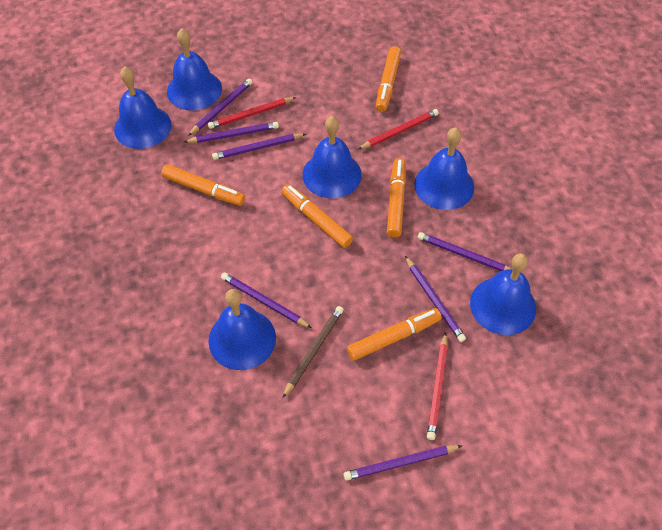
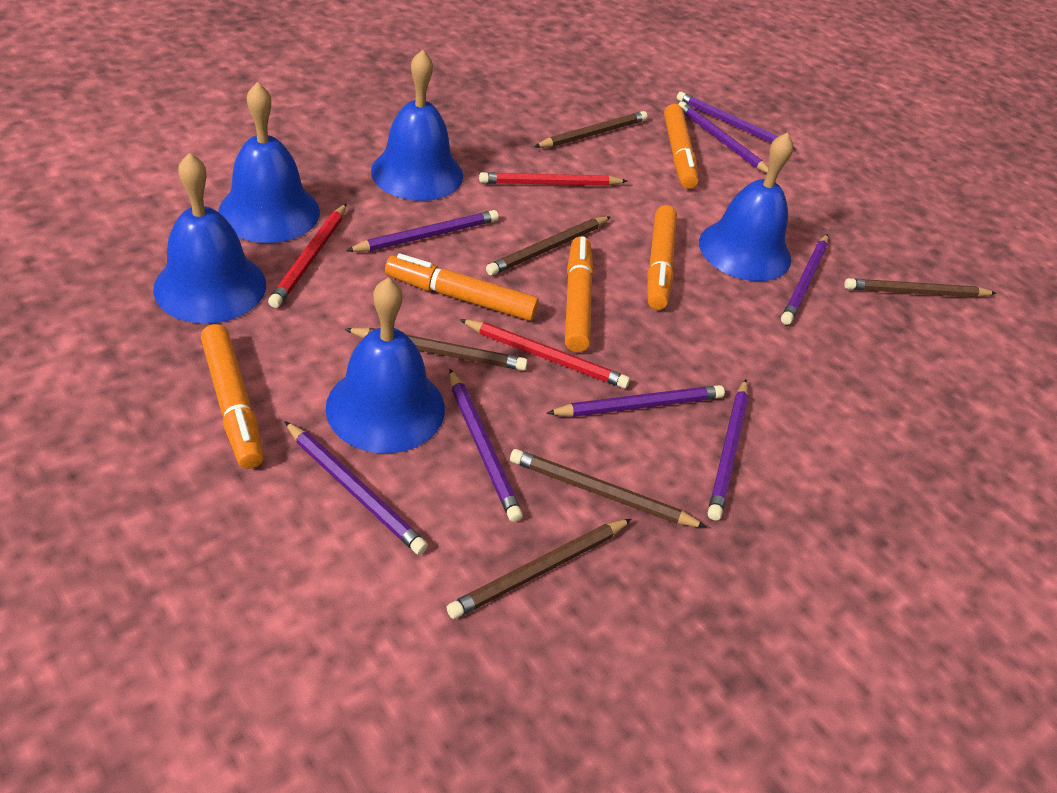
blue bell: 6 -> 5
brown pencil: 1 -> 6
purple pencil: 7 -> 8

